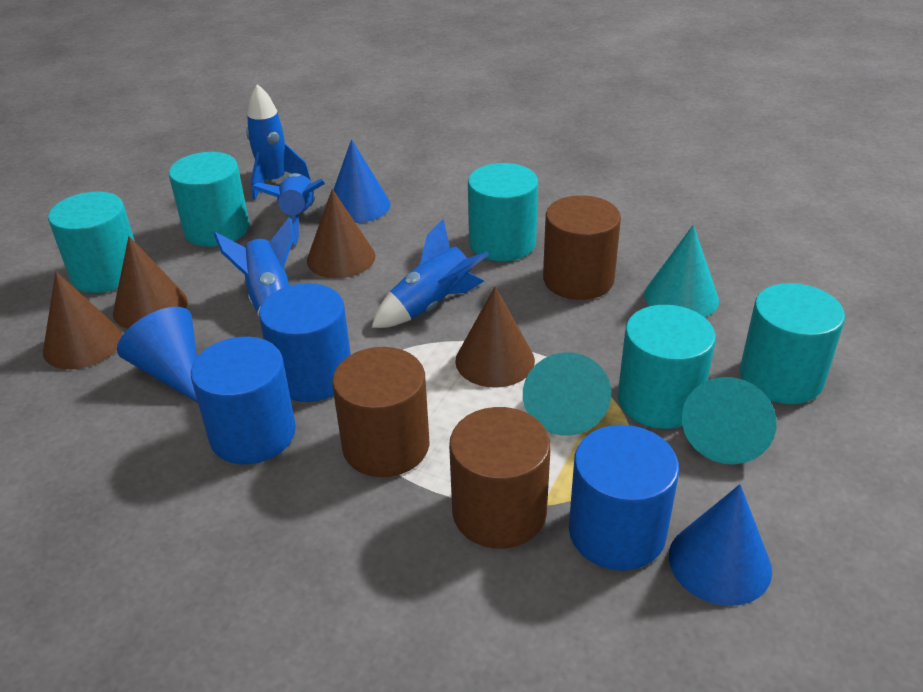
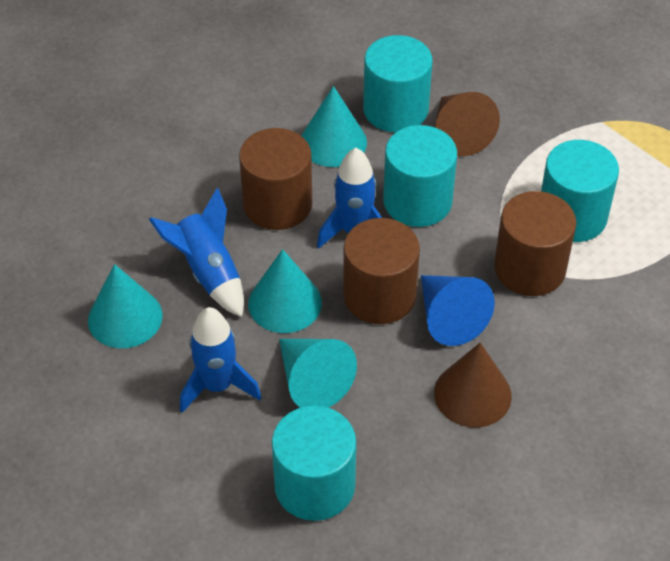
blue cone: 3 -> 1
blue cylinder: 3 -> 0
blue rocket: 4 -> 3
brown cone: 4 -> 2
turquoise cone: 3 -> 4
turquoise cylinder: 5 -> 4

